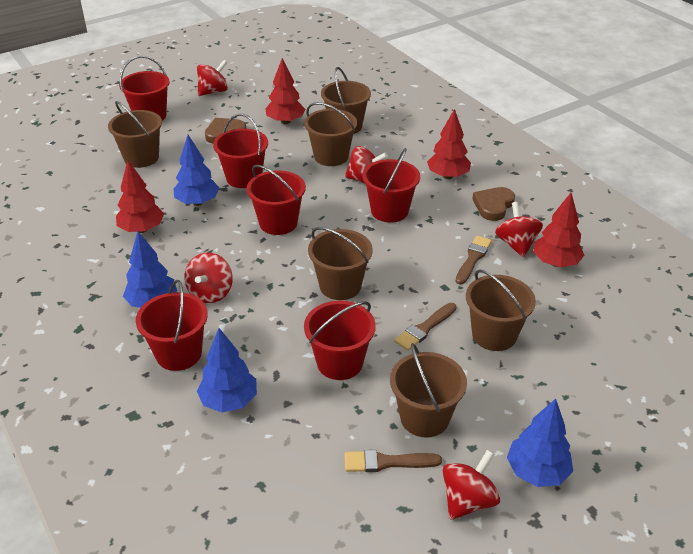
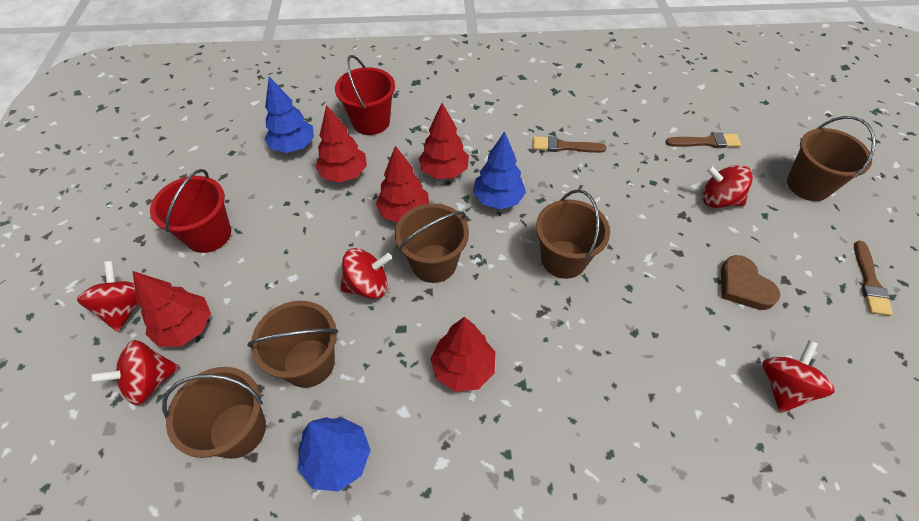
blue tree: 4 -> 3
brown bucket: 6 -> 5
brown heart: 2 -> 1
red bucket: 6 -> 2
red tree: 4 -> 5

